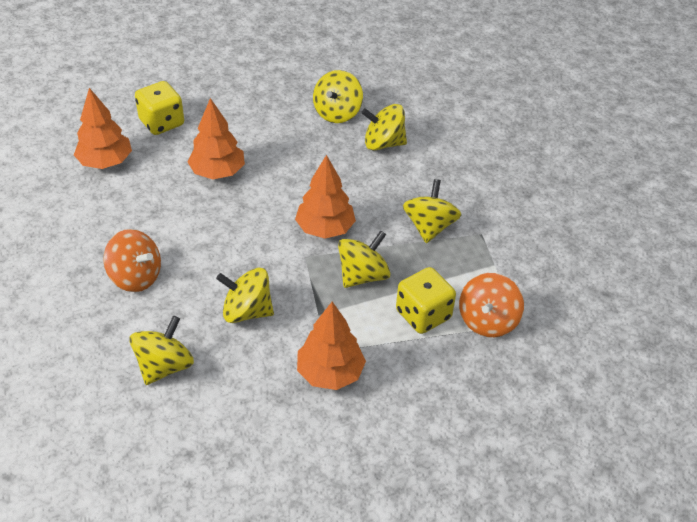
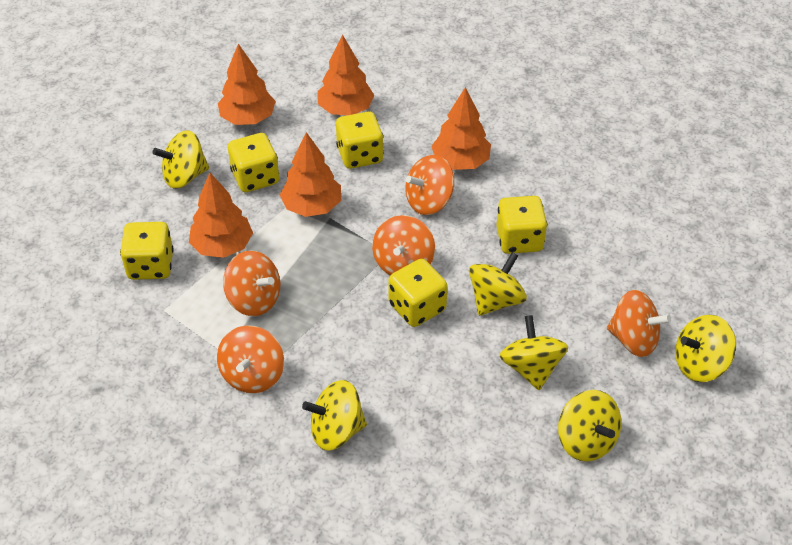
orange spinning top: 2 -> 5
orange tree: 4 -> 5
yellow dice: 2 -> 5

